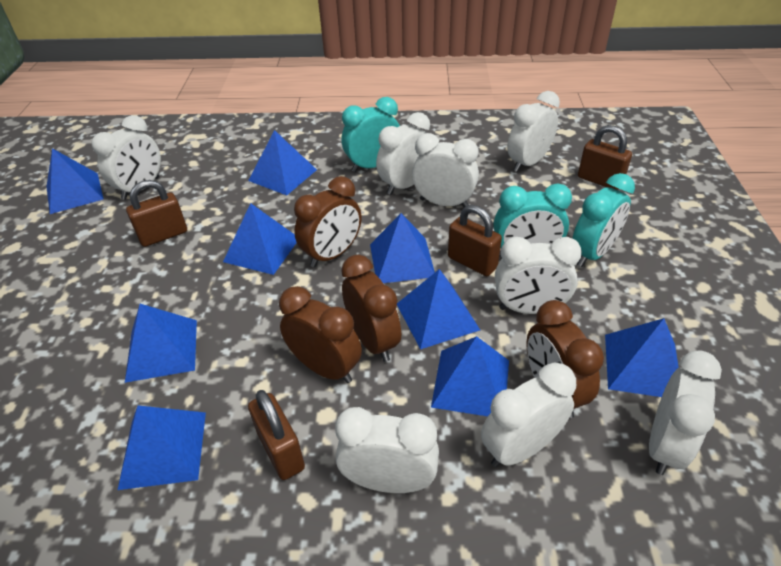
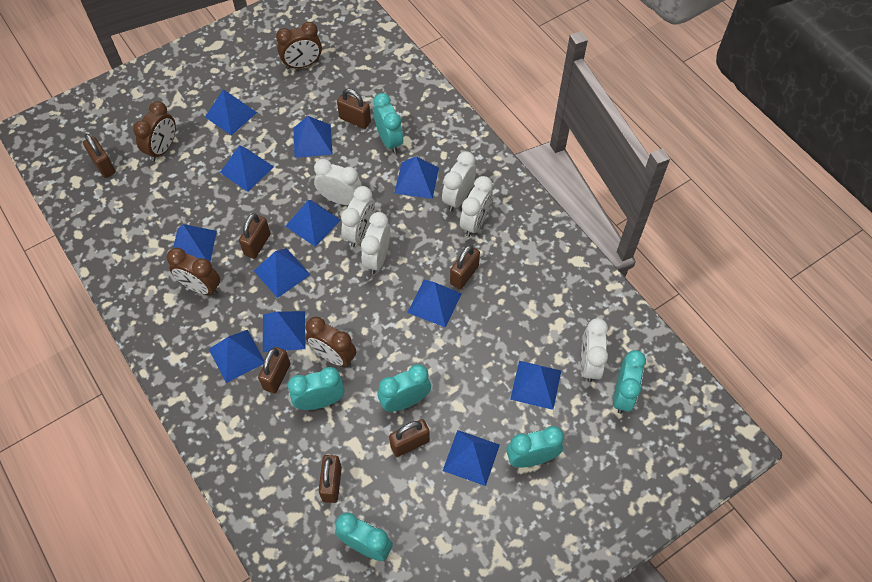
blue pyramid: 9 -> 12
brown padlock: 4 -> 7
turquoise clock: 3 -> 6
white clock: 8 -> 6

